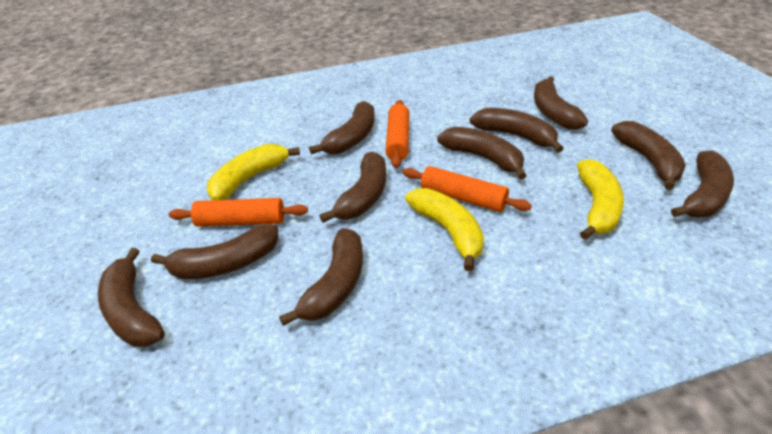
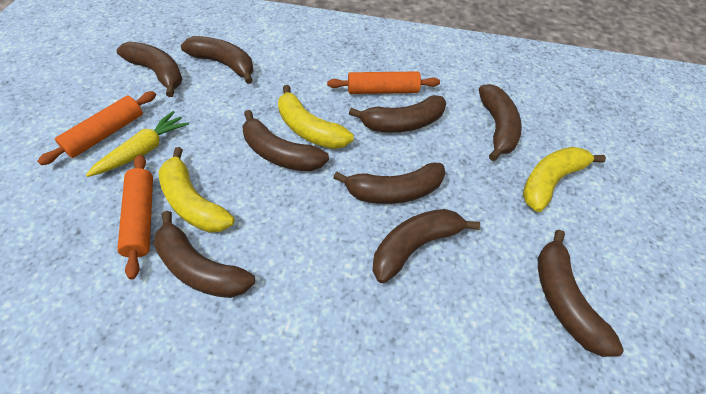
brown banana: 10 -> 9
yellow carrot: 0 -> 1

